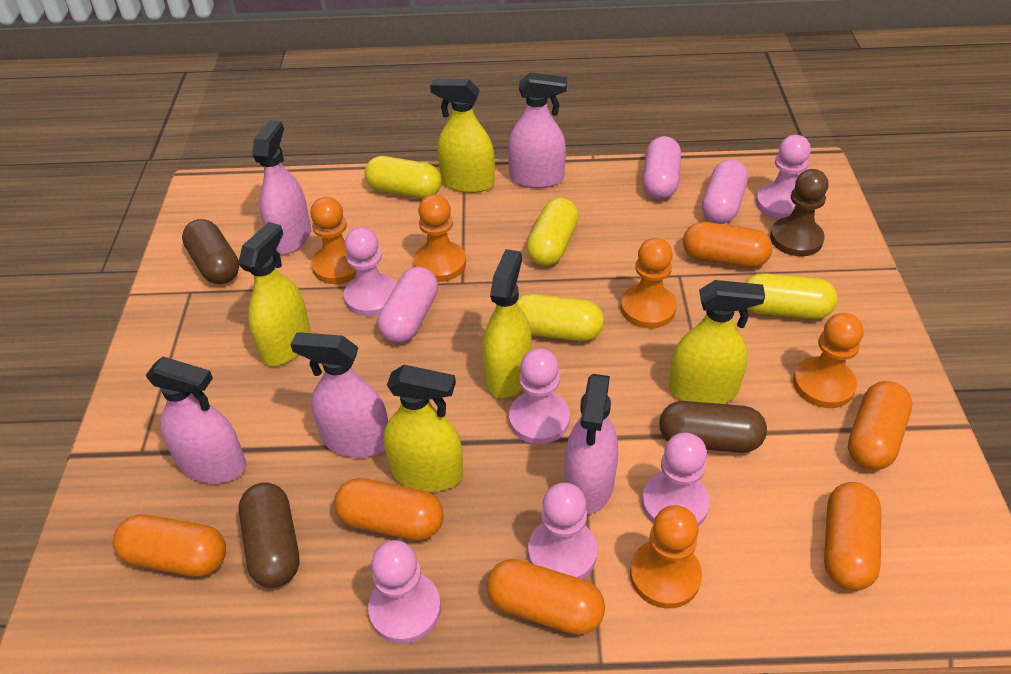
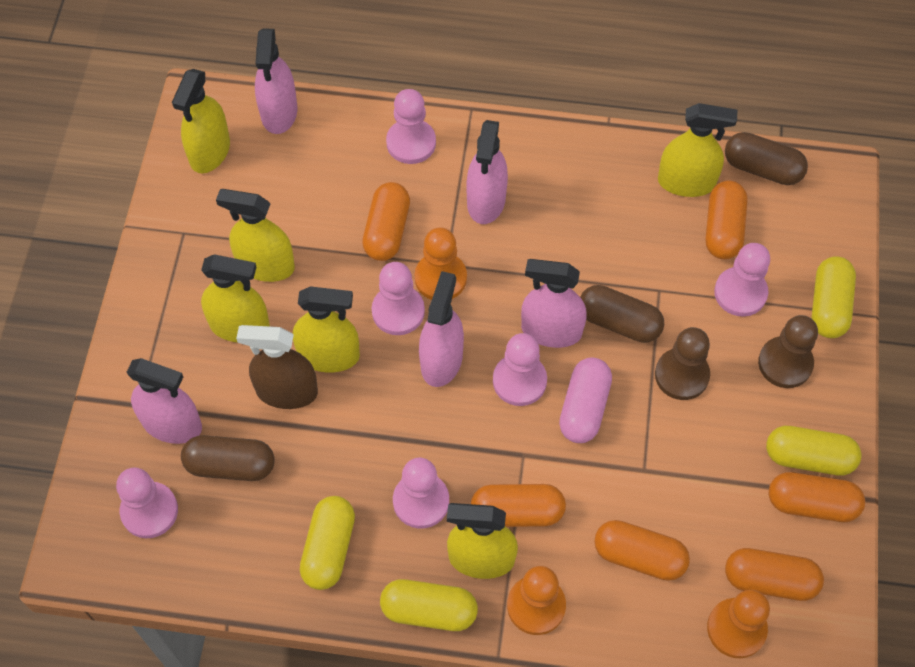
brown pawn: 1 -> 2
brown spray bottle: 0 -> 1
orange pawn: 5 -> 3
pink capsule: 3 -> 1
yellow spray bottle: 5 -> 6

